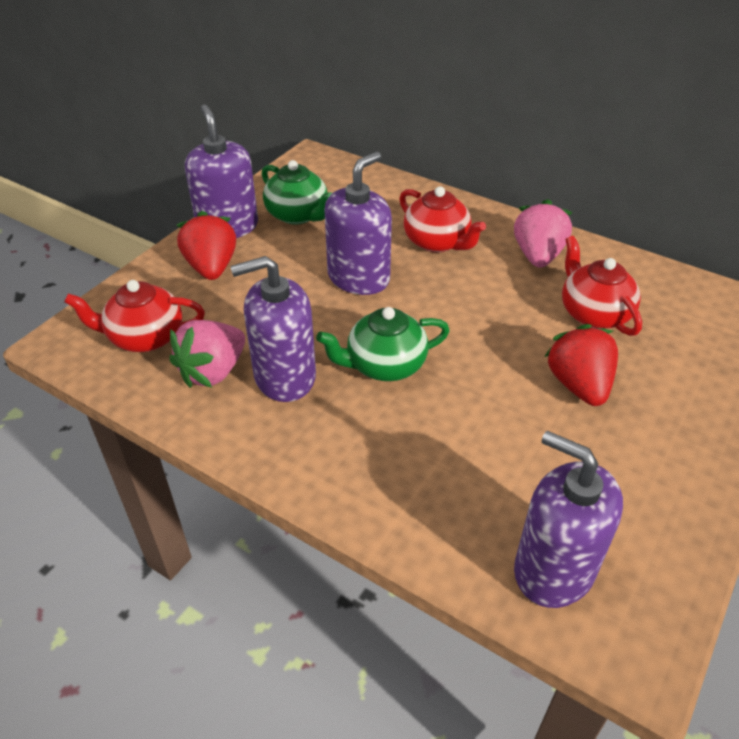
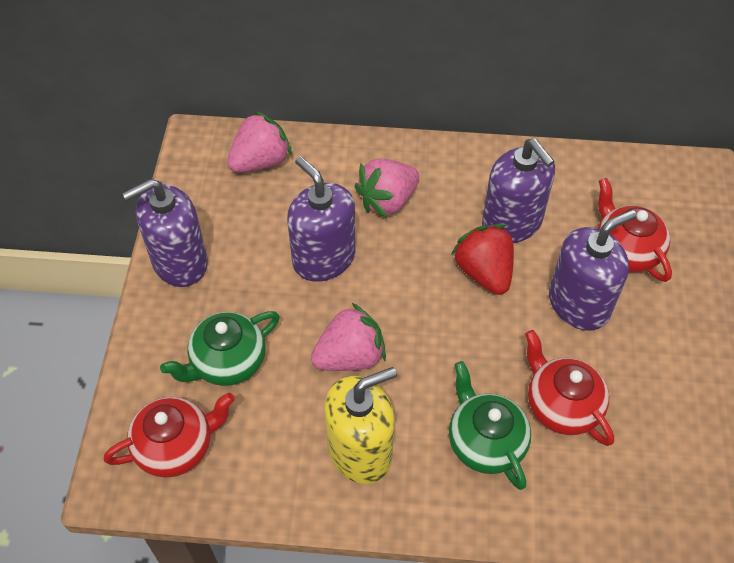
pink strawberry: 2 -> 3
red strawberry: 2 -> 1
yellow soap dispenser: 0 -> 1

